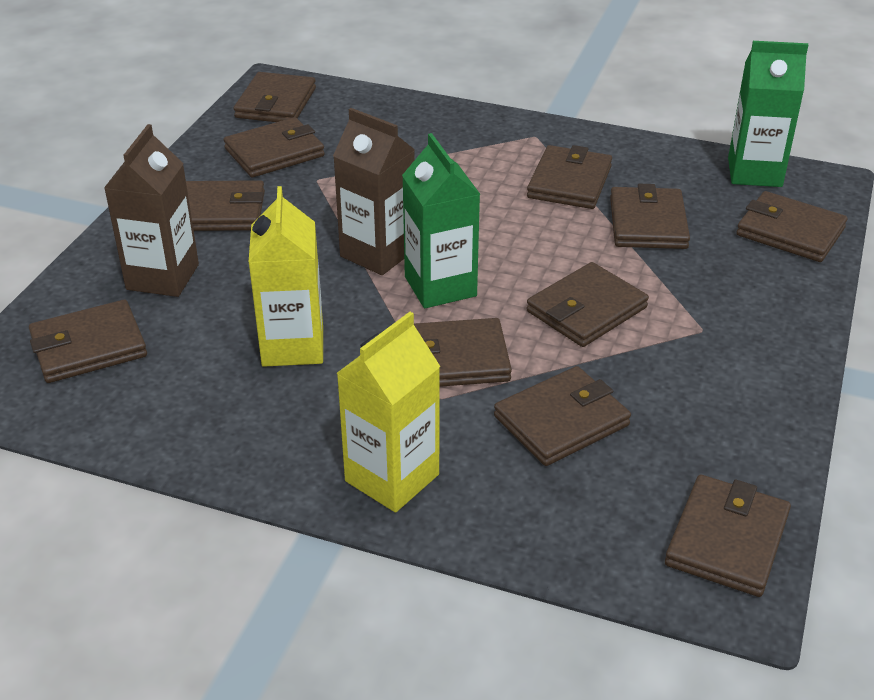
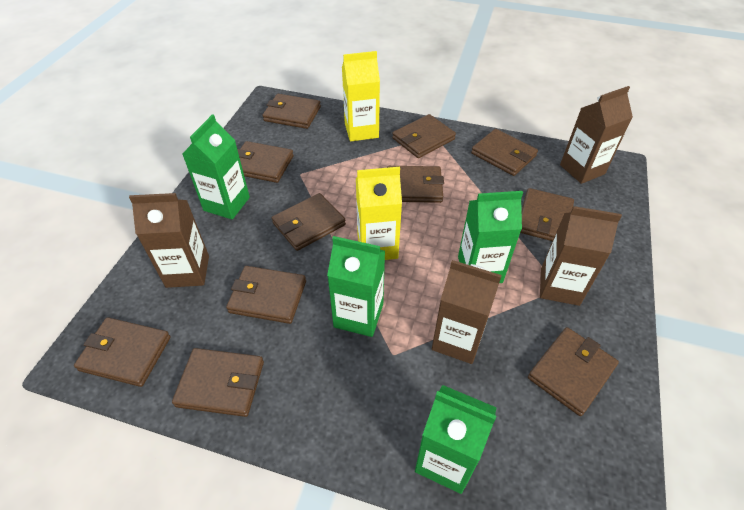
brown carton: 2 -> 4
green carton: 2 -> 4

